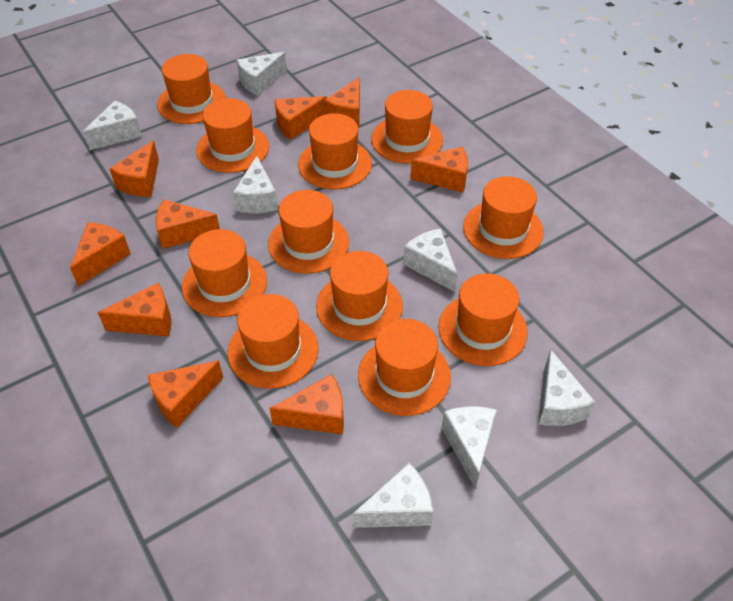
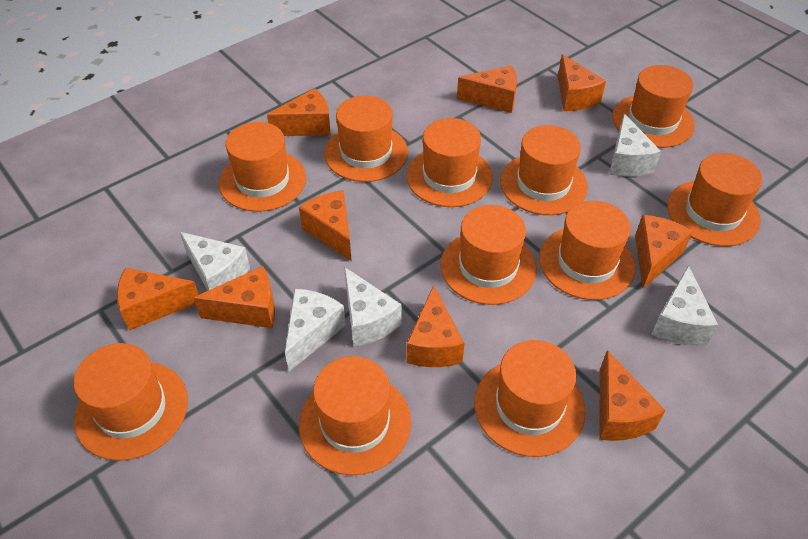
white cheese: 7 -> 5

